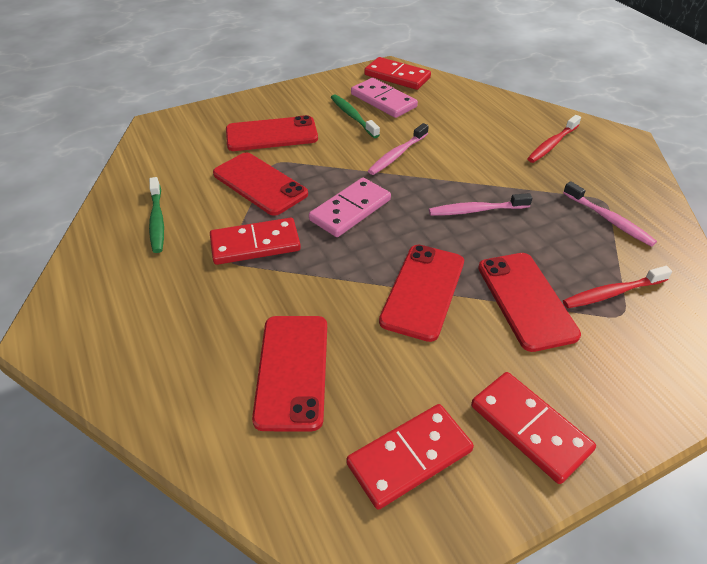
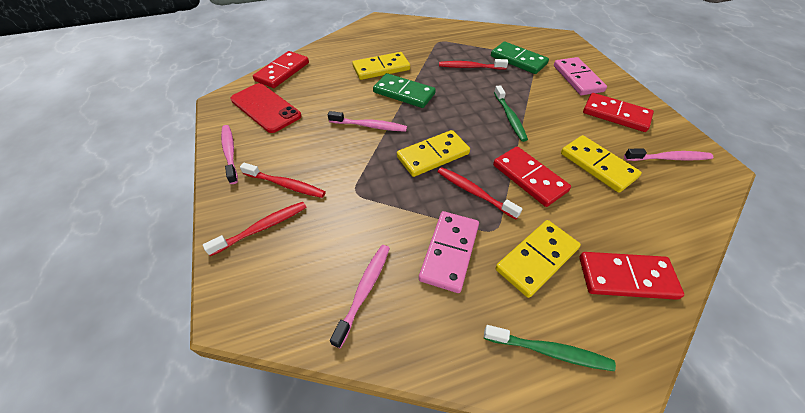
green domino: 0 -> 2
pink toothbrush: 3 -> 4
red phone: 5 -> 1
red toothbrush: 2 -> 4
yellow domino: 0 -> 4

